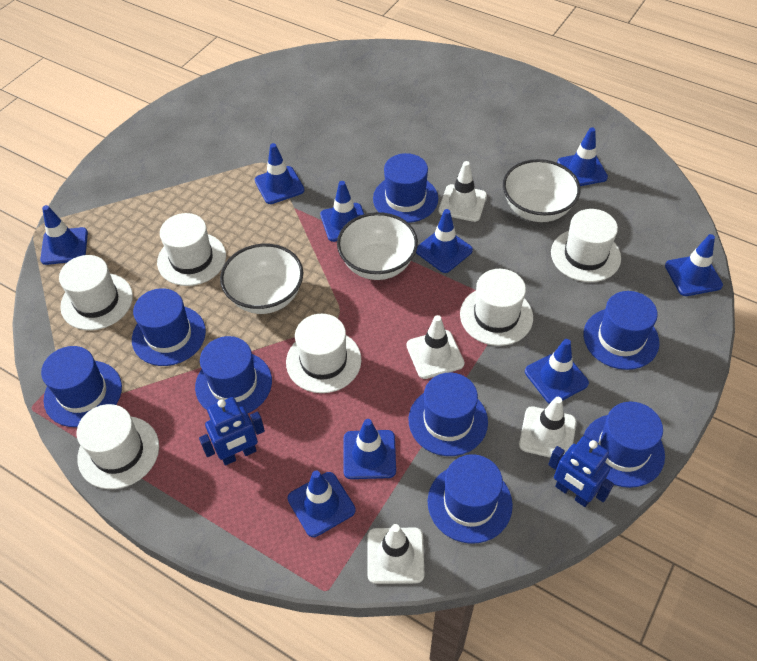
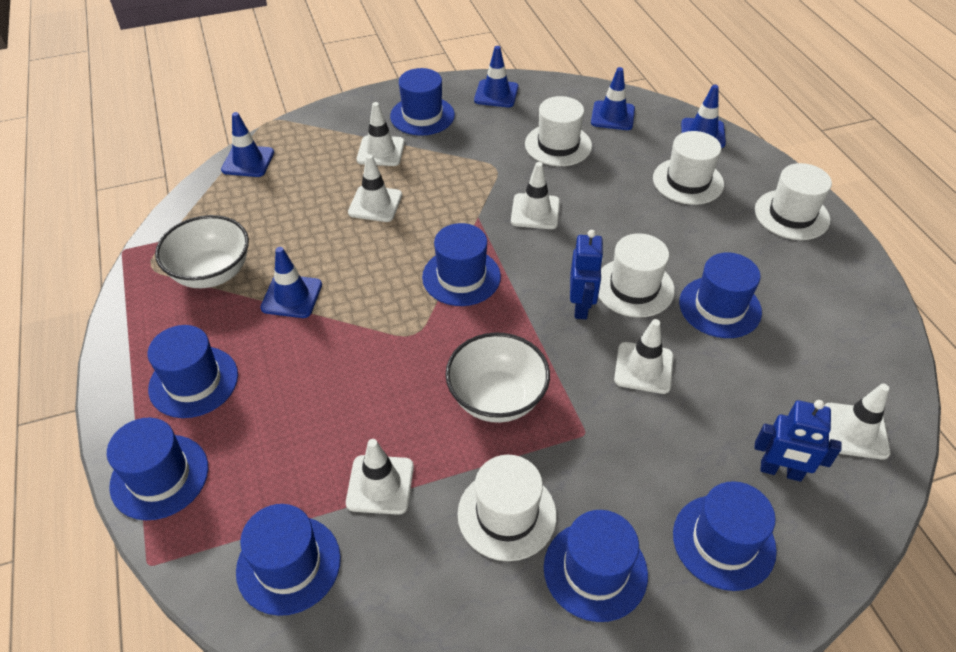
blue traffic cone: 9 -> 5
white bowl: 3 -> 2
white hat: 6 -> 5
white traffic cone: 4 -> 6

